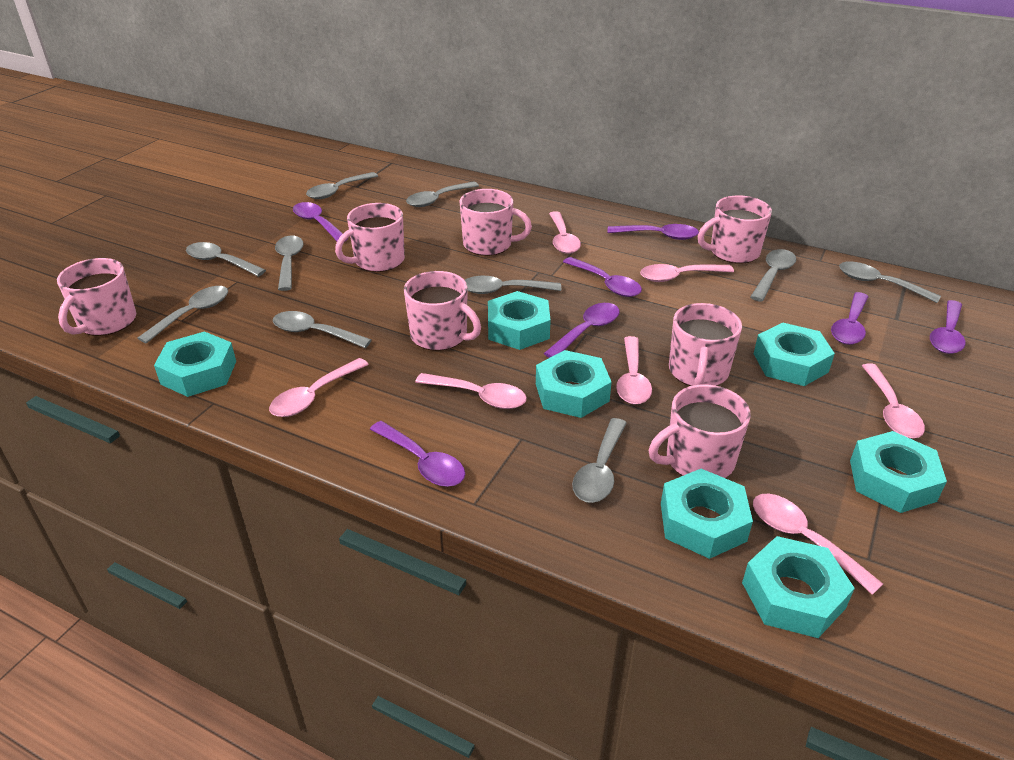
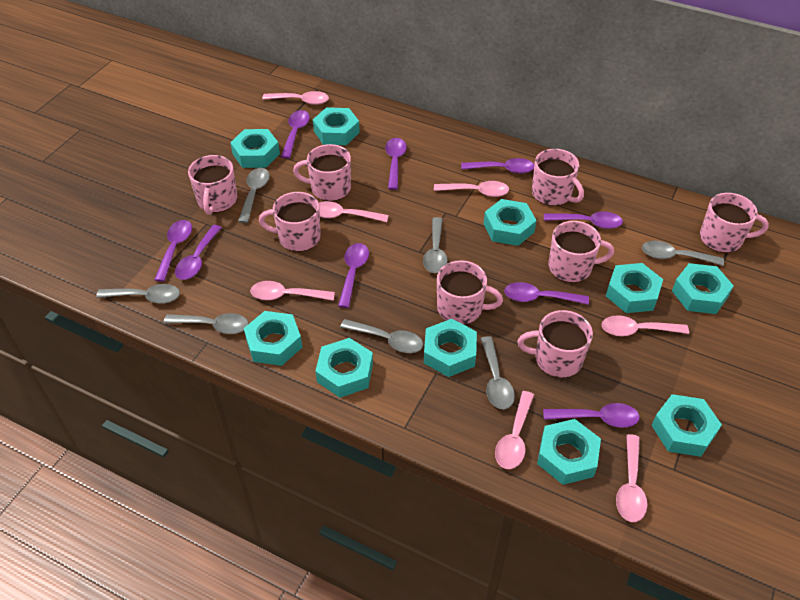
grey spoon: 10 -> 7
pink mug: 7 -> 8
purple spoon: 7 -> 9
turquoise nut: 7 -> 10

